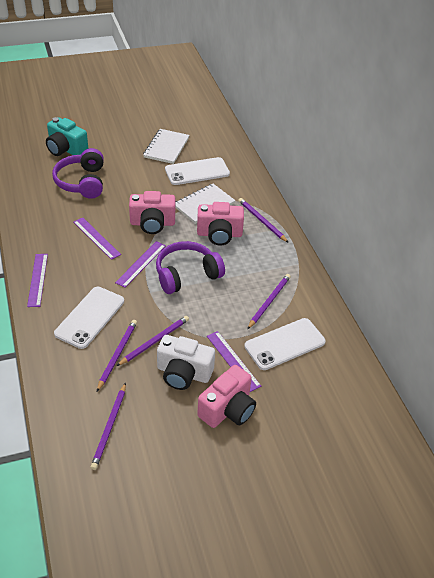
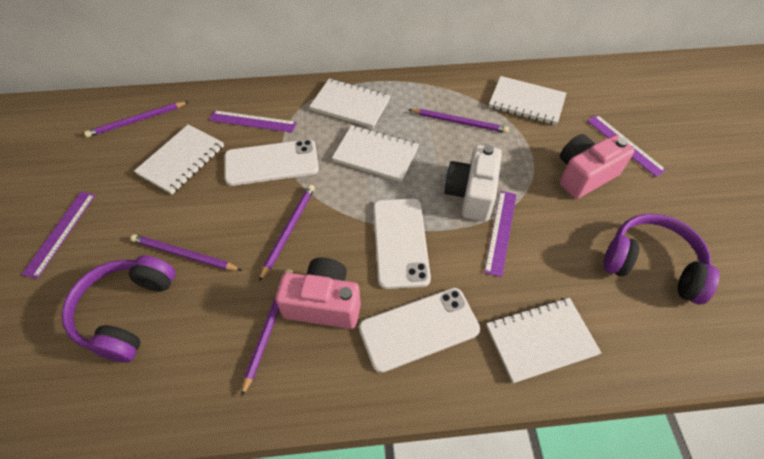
pink camera: 3 -> 2
turquoise camera: 1 -> 0
white notebook: 2 -> 5

